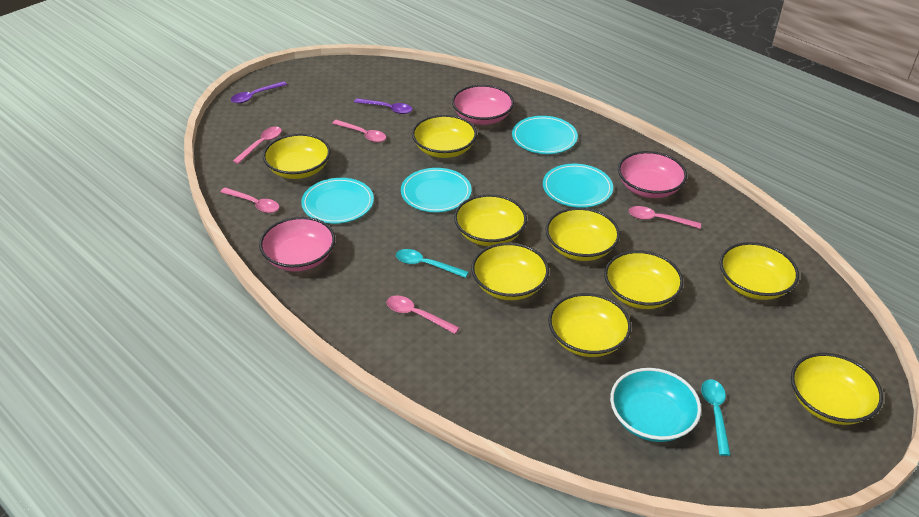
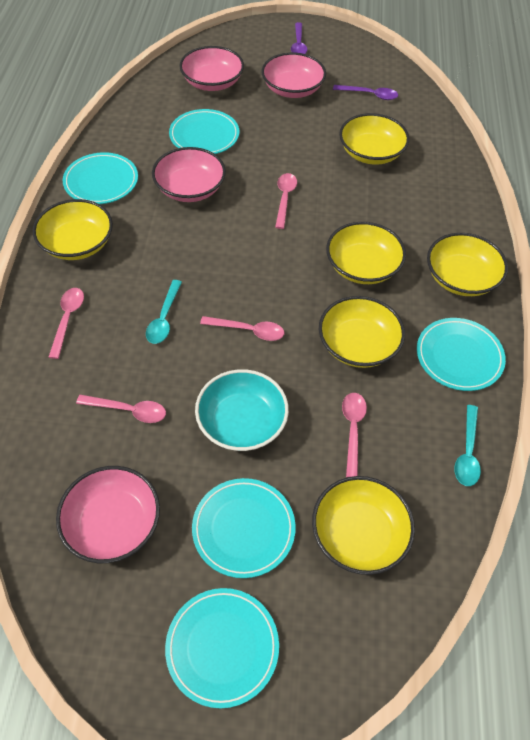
pink bowl: 3 -> 4
turquoise plate: 4 -> 5
yellow bowl: 9 -> 6

